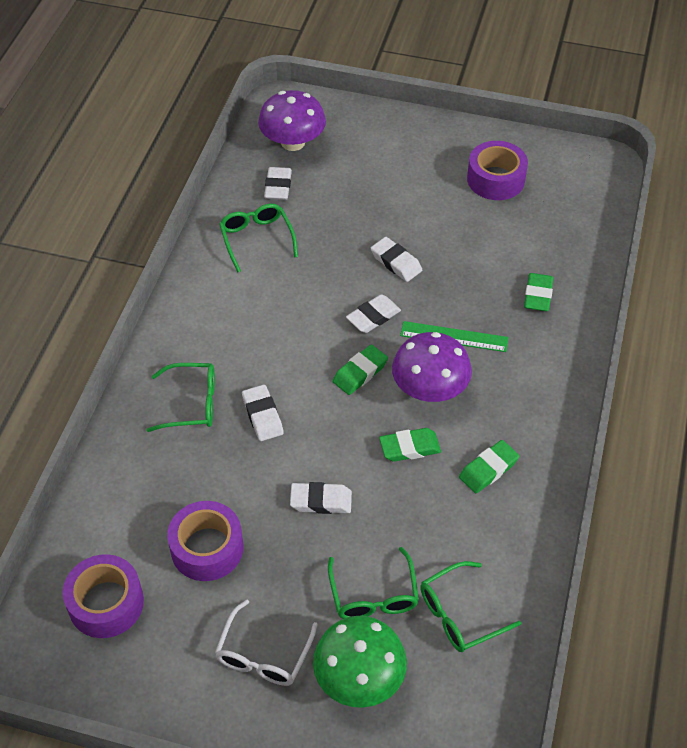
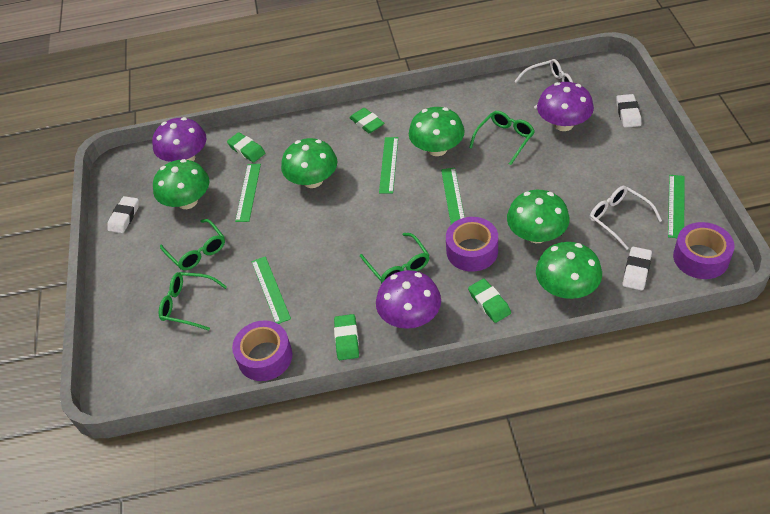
green mushroom: 1 -> 5
green ruler: 1 -> 5
purple mushroom: 2 -> 3
white eraser: 5 -> 3
white glasses: 1 -> 2

